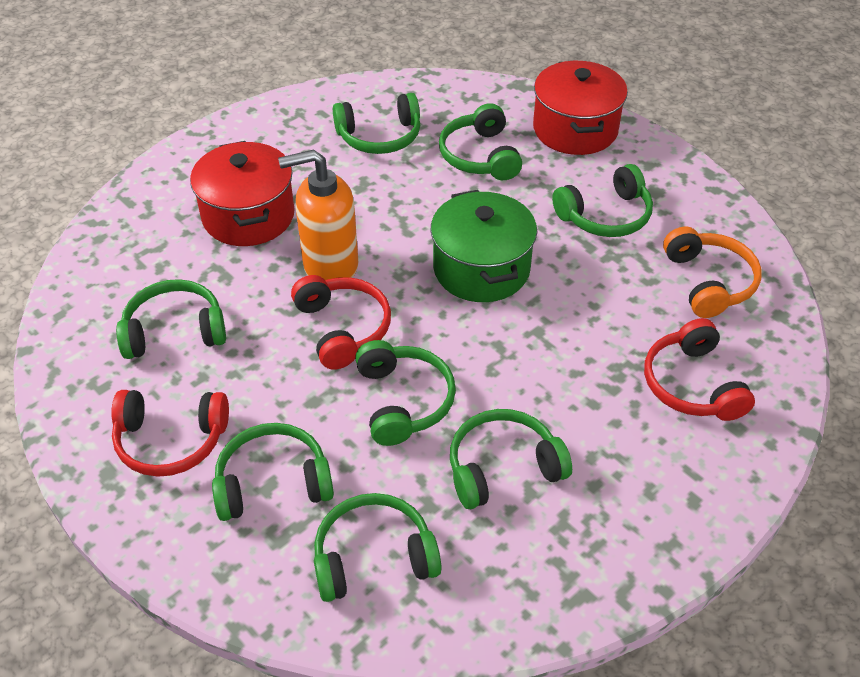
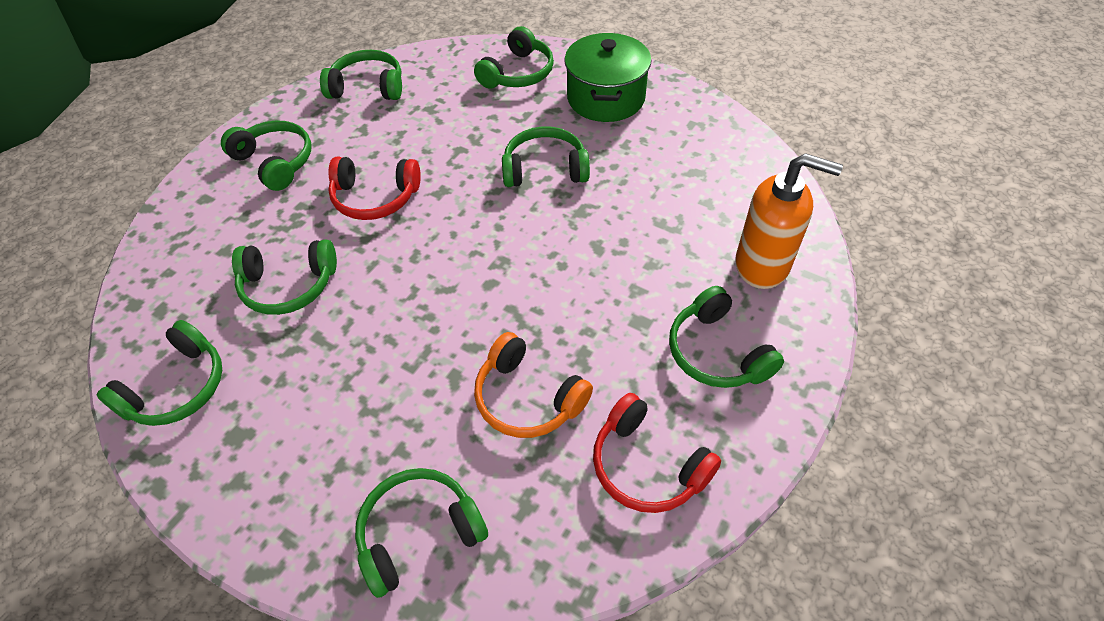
red headphones: 3 -> 2
red pot: 2 -> 0

